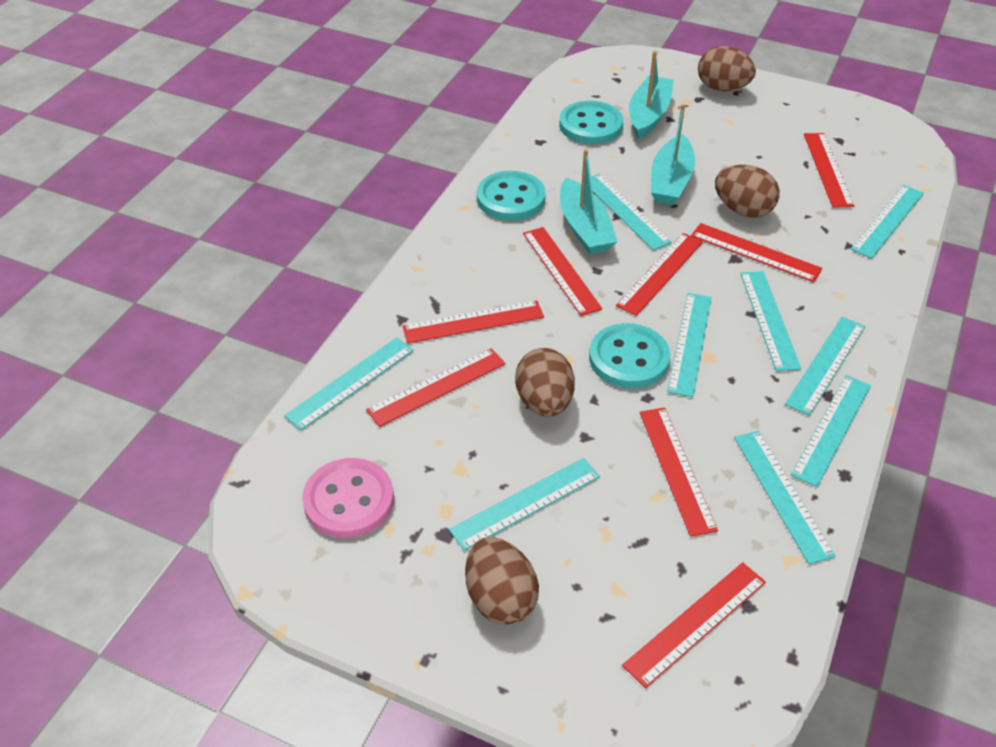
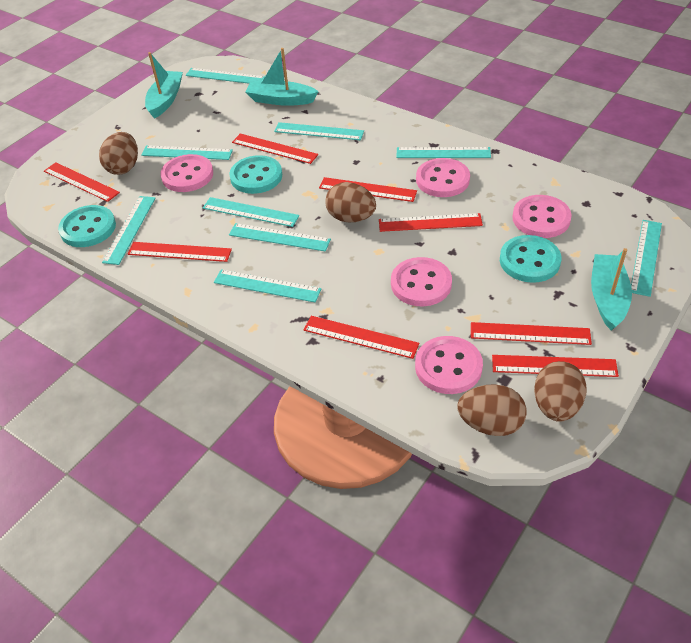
pink button: 1 -> 5

